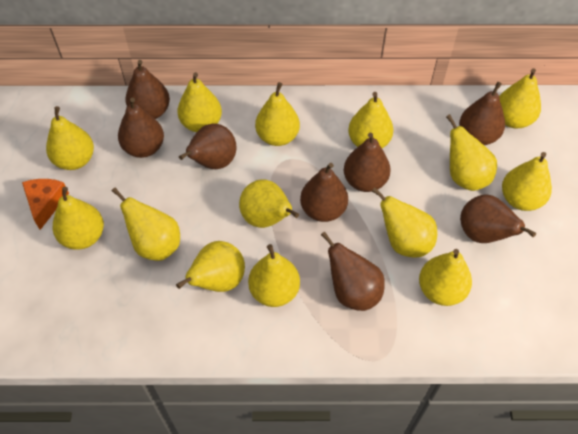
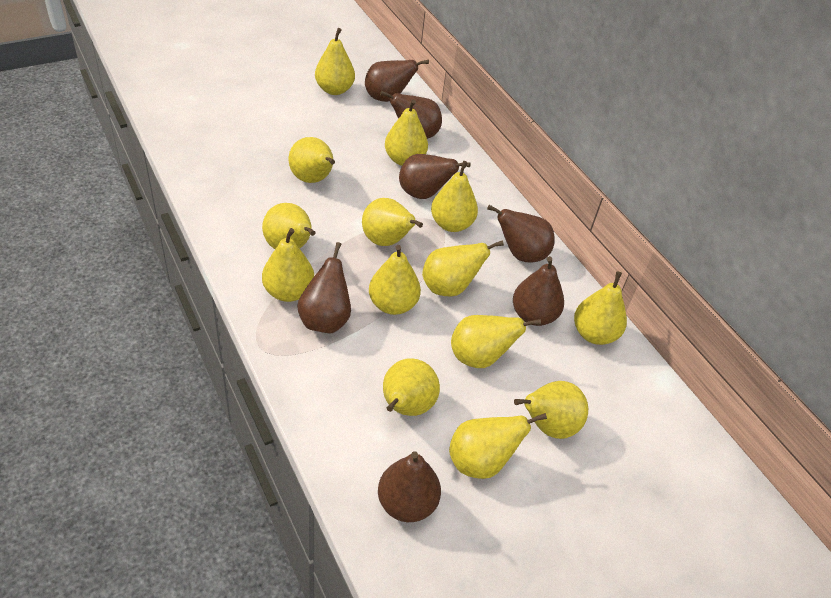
brown pear: 8 -> 7
orange cheese: 1 -> 0

